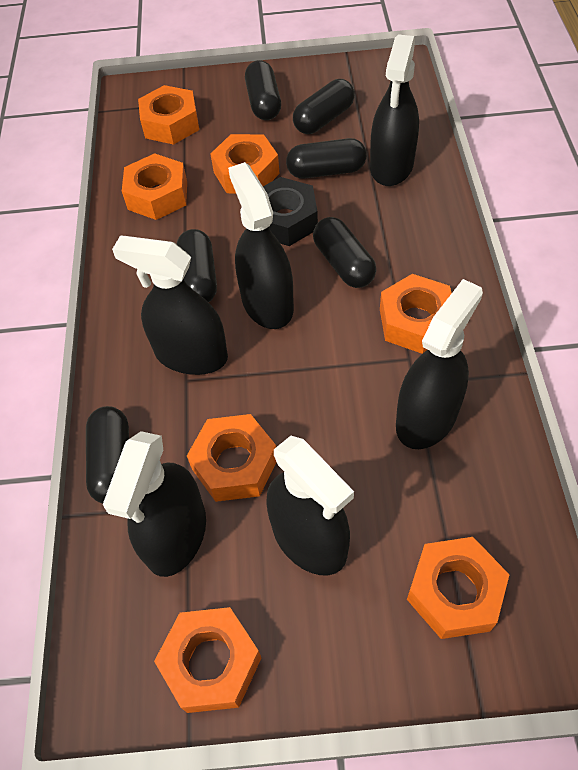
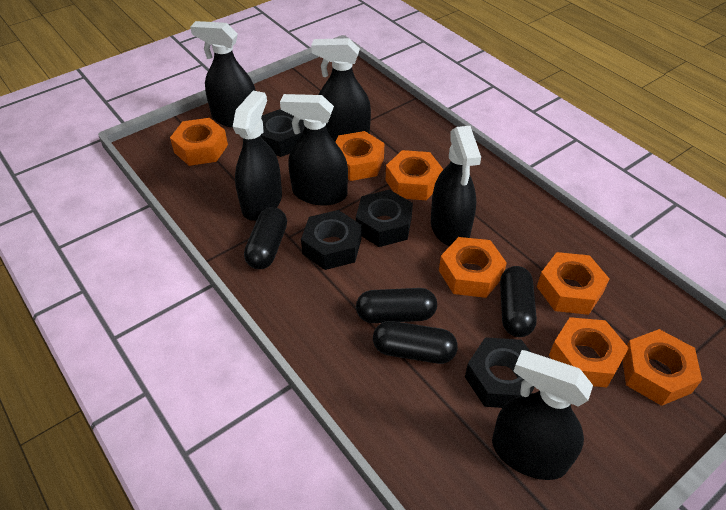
black capsule: 6 -> 4
black nut: 1 -> 4

